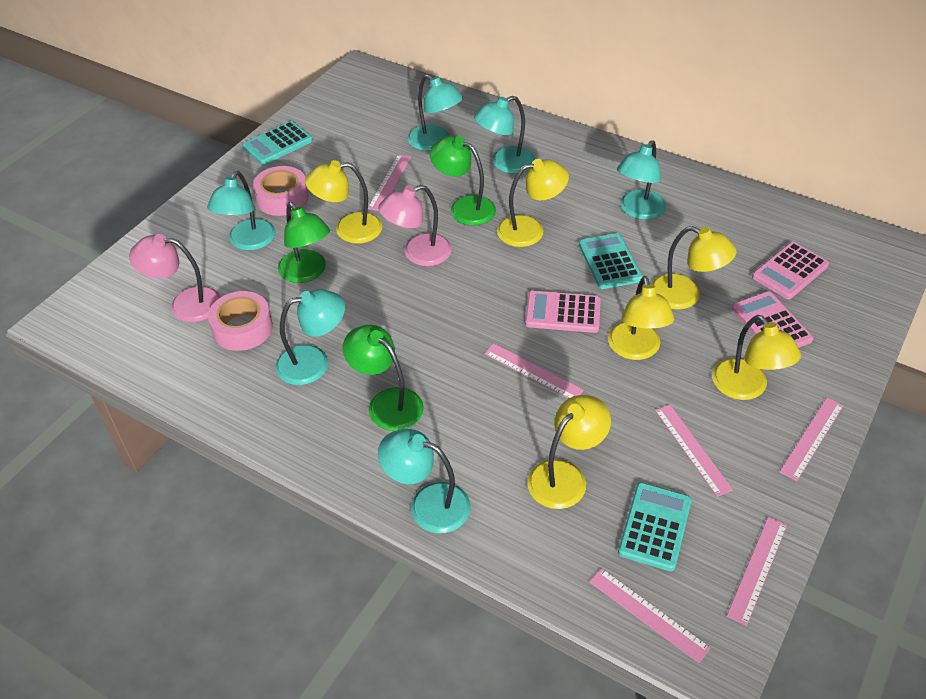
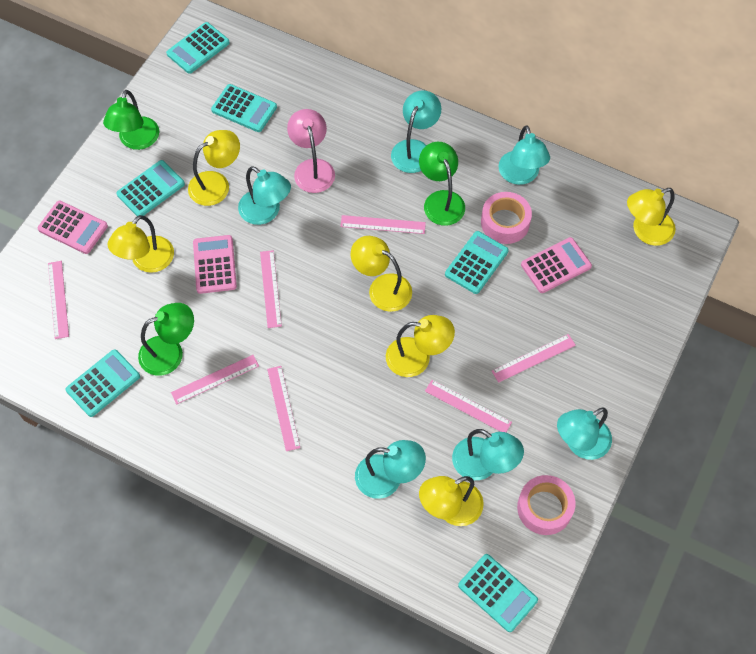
pink lamp: 2 -> 1
pink ruler: 6 -> 7
turquoise calculator: 3 -> 6

